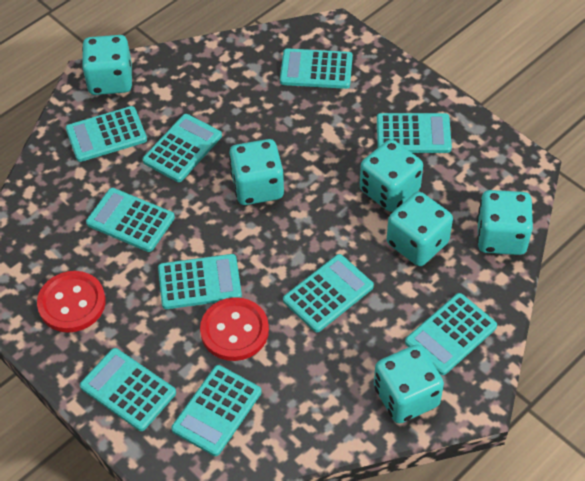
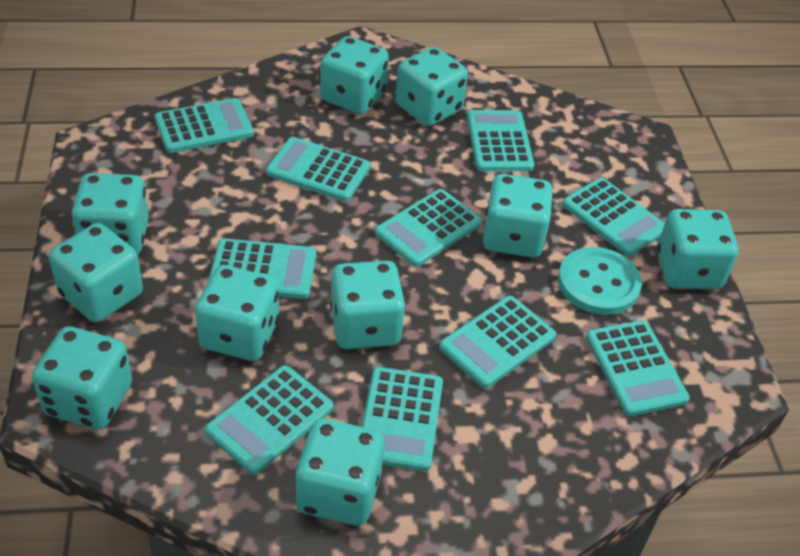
red button: 2 -> 0
turquoise button: 0 -> 1
turquoise dice: 6 -> 10

